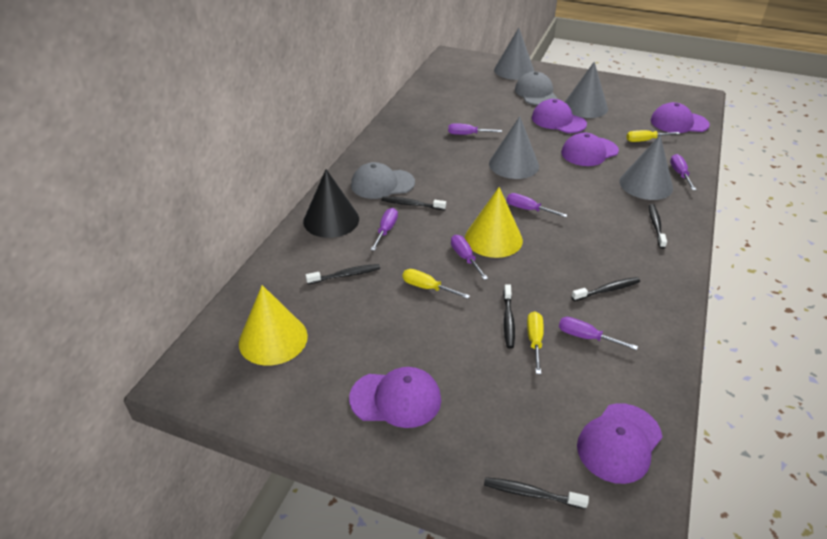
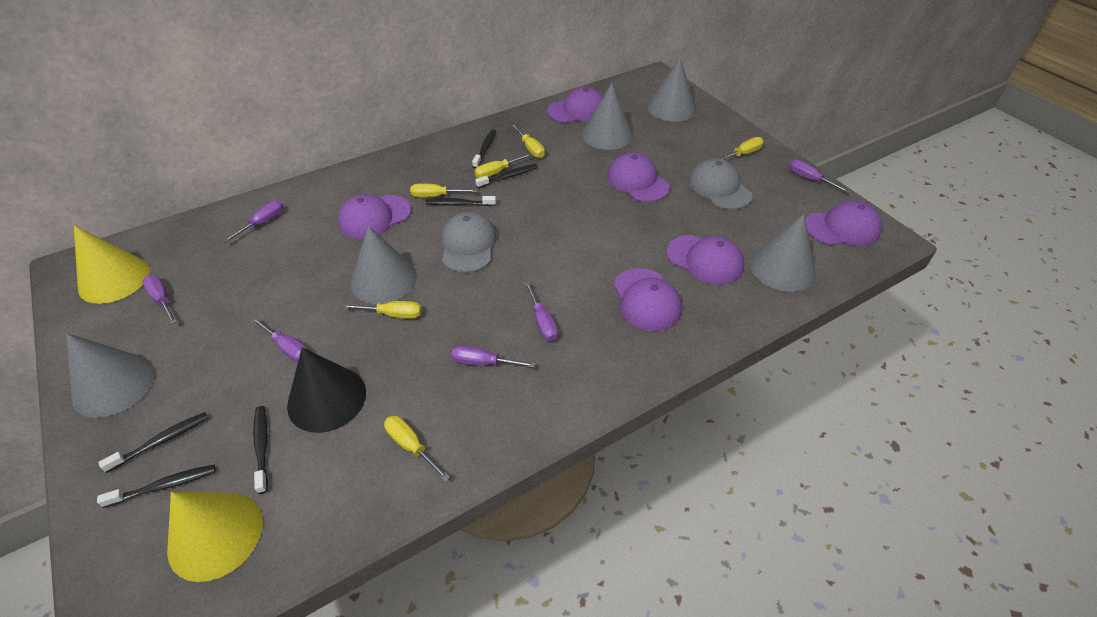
grey cone: 4 -> 5
purple cap: 5 -> 6
yellow screwdriver: 3 -> 6

